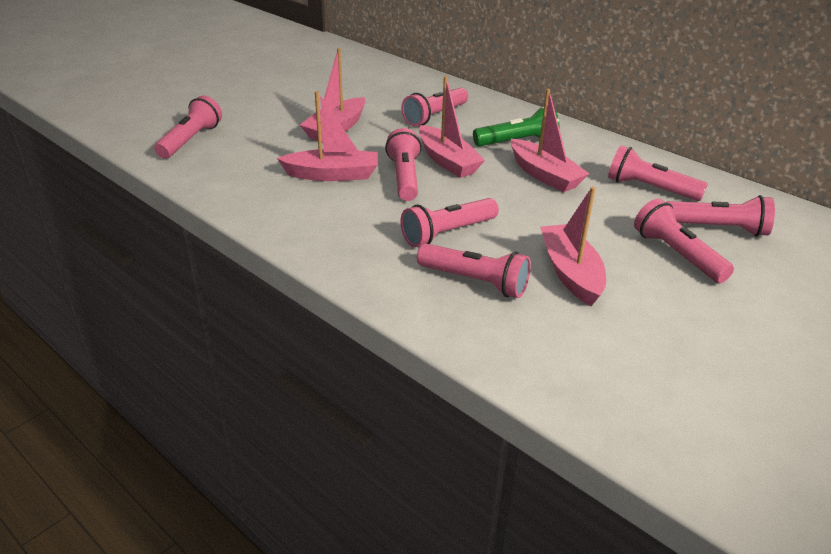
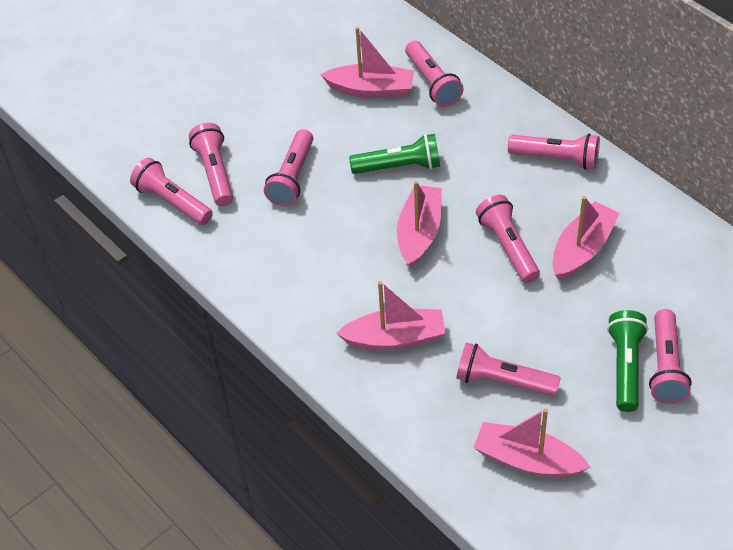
green flashlight: 1 -> 2

